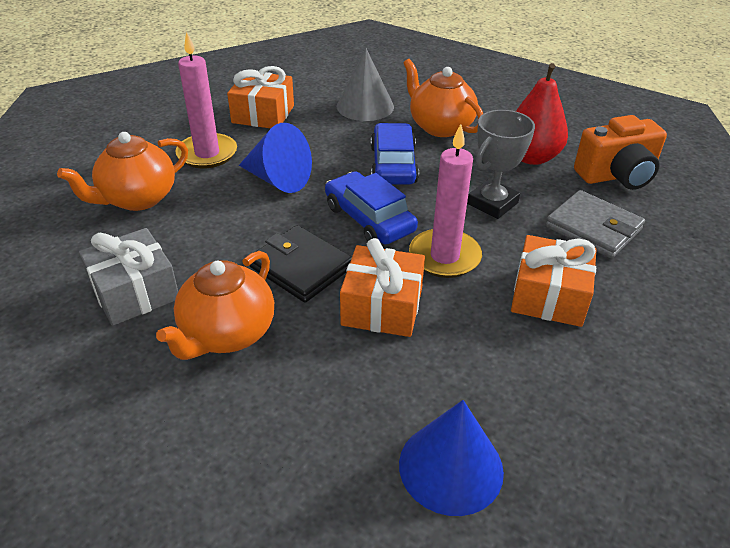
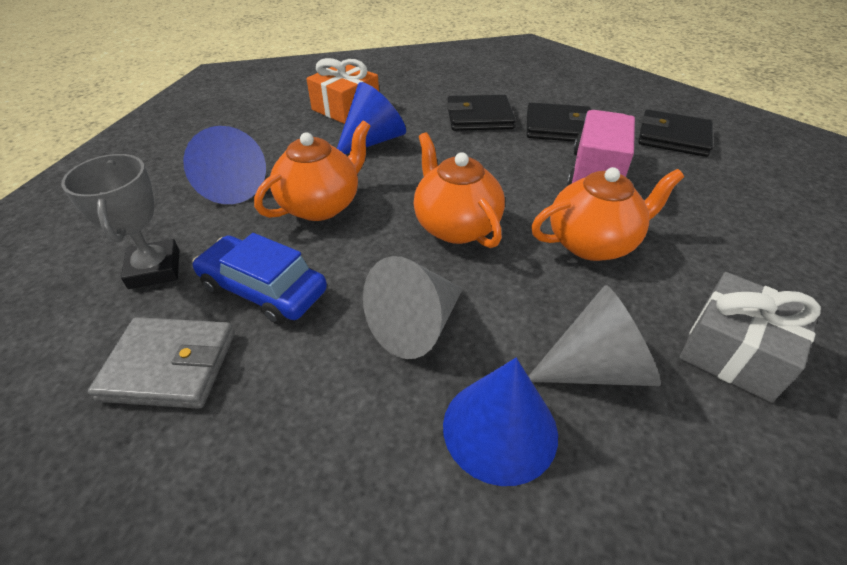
black wallet: 1 -> 3
blue car: 2 -> 1
blue cone: 2 -> 3
grey cone: 1 -> 2
orange camera: 1 -> 0
orange gift: 3 -> 1
pink candle: 2 -> 0
pink truck: 0 -> 1
red pear: 1 -> 0

